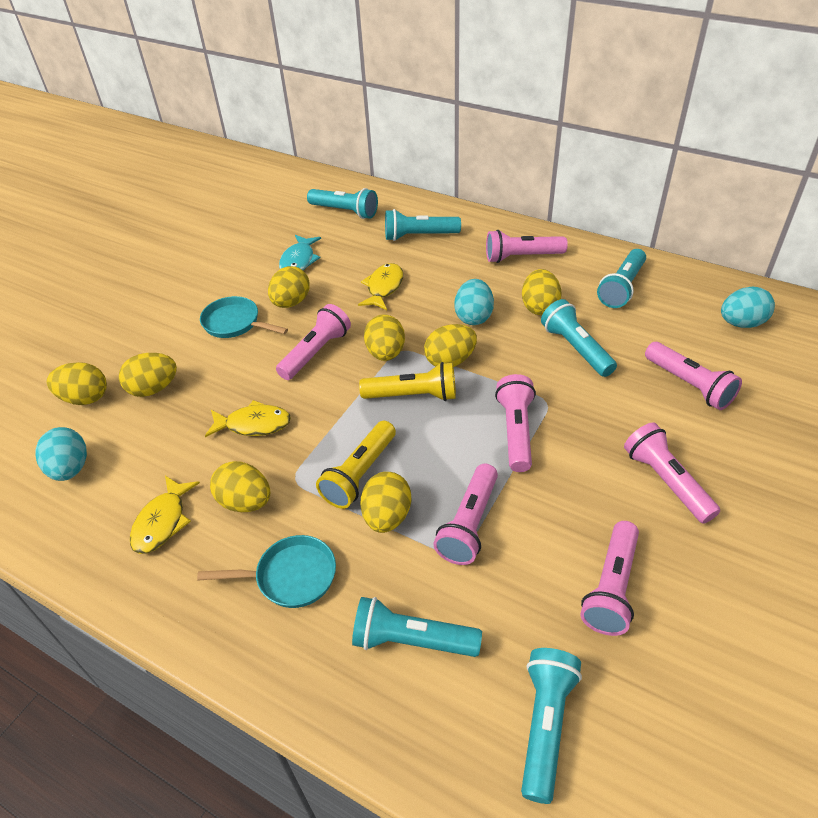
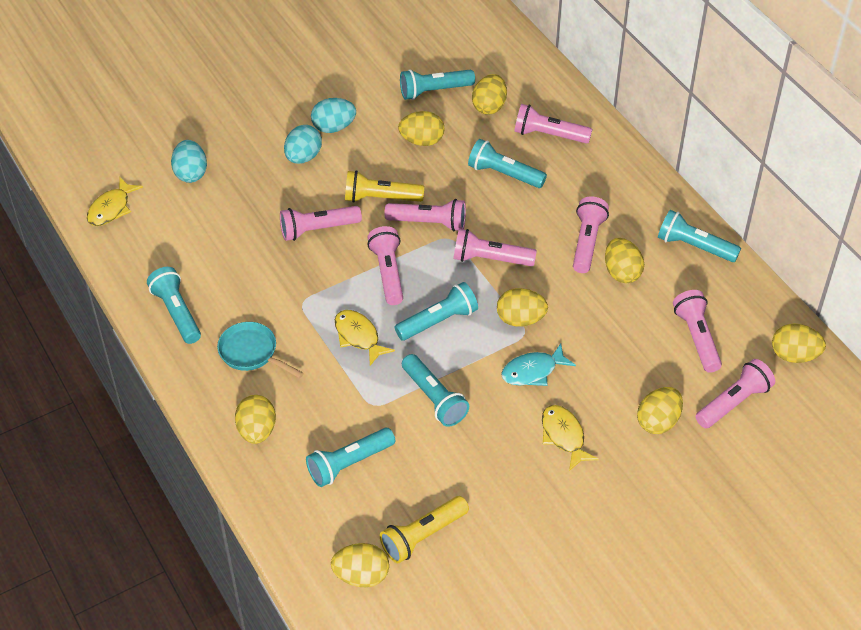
pink flashlight: 7 -> 8
turquoise flashlight: 6 -> 7
turquoise pan: 2 -> 1

